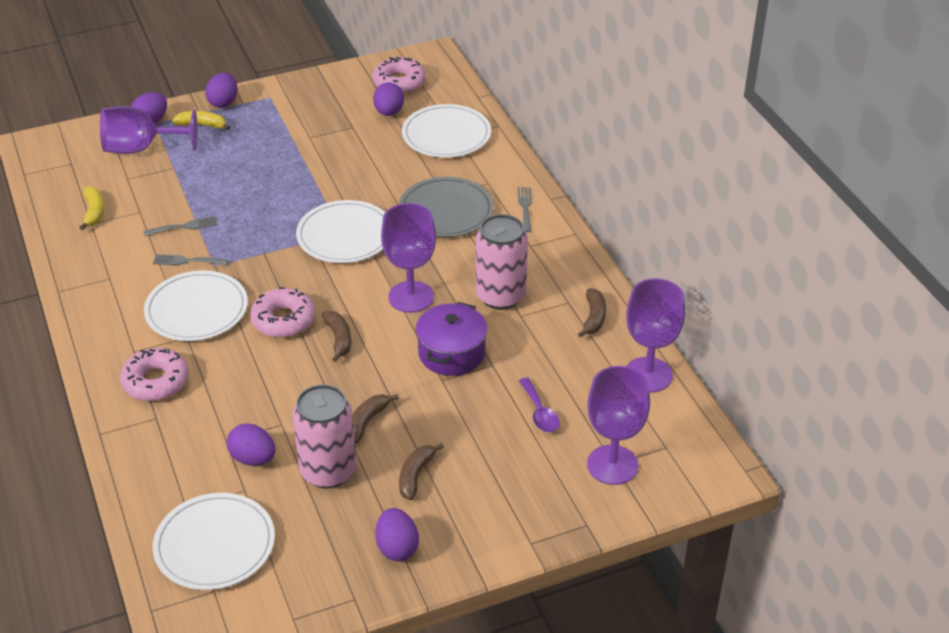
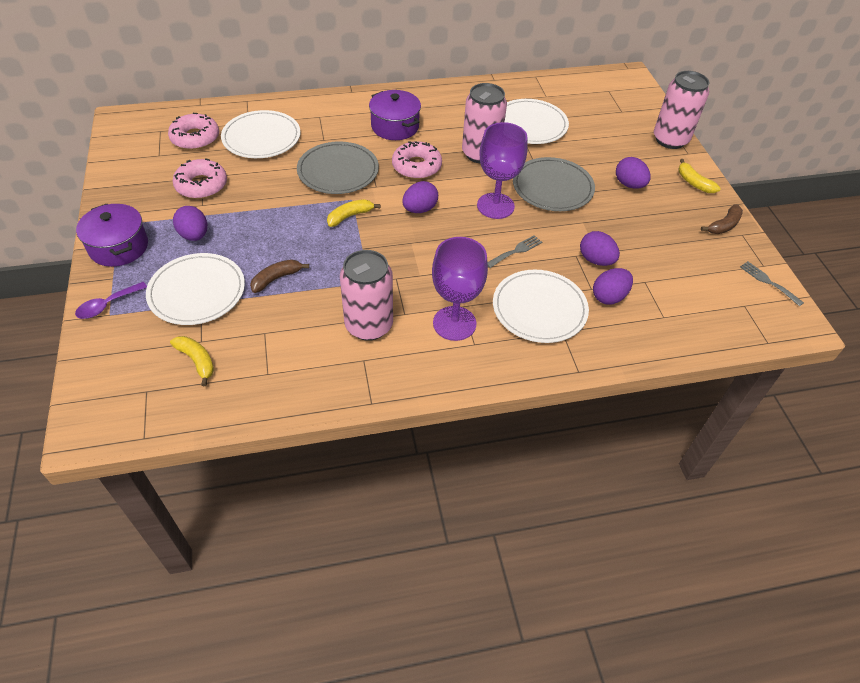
brown banana: 4 -> 2
grey fork: 3 -> 2
grey plate: 1 -> 2
pink can: 2 -> 3
purple goblet: 4 -> 2
purple pot: 1 -> 2
yellow banana: 2 -> 3

